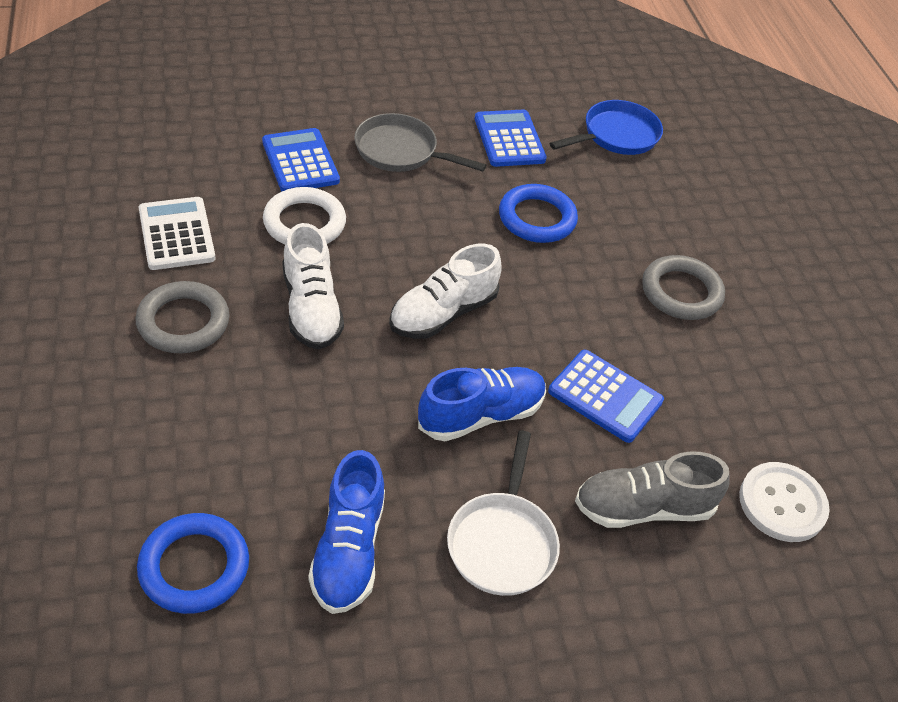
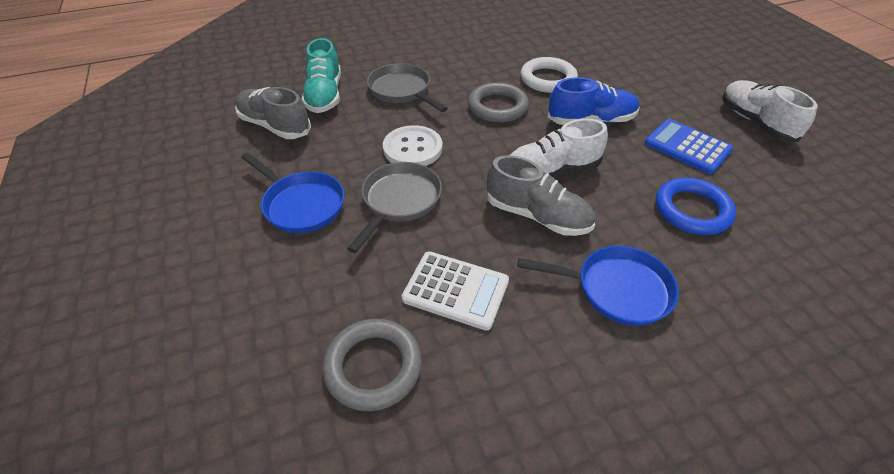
blue calculator: 3 -> 1
blue pan: 1 -> 2
blue ring: 2 -> 1
blue shoe: 2 -> 1
grey pan: 1 -> 2
grey shoe: 1 -> 2
turquoise shoe: 0 -> 1
white pan: 1 -> 0

